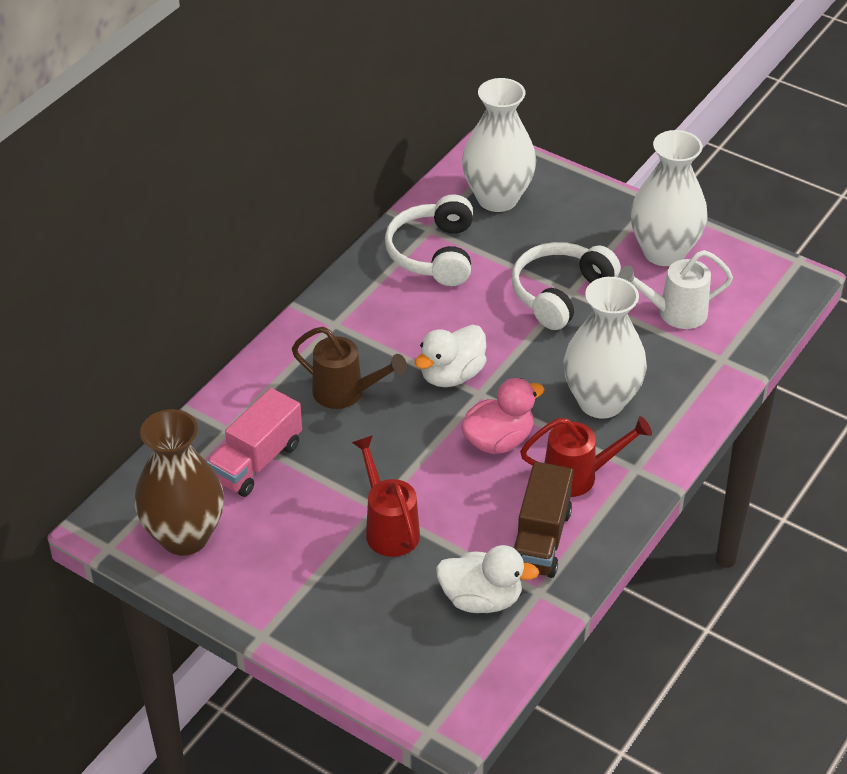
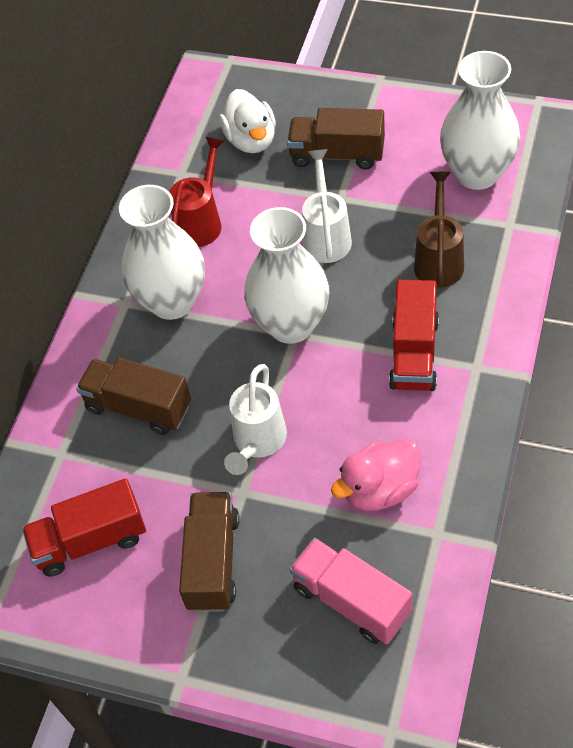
brown truck: 1 -> 3
brown vase: 1 -> 0
red truck: 0 -> 2
red watering can: 2 -> 1
white duck: 2 -> 1
white headphones: 2 -> 0
white watering can: 1 -> 2

